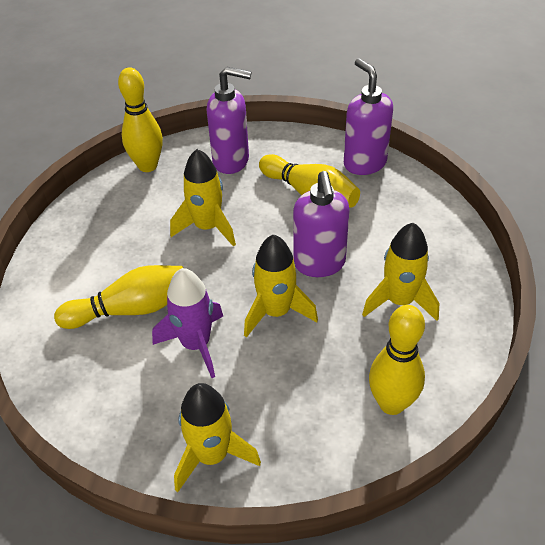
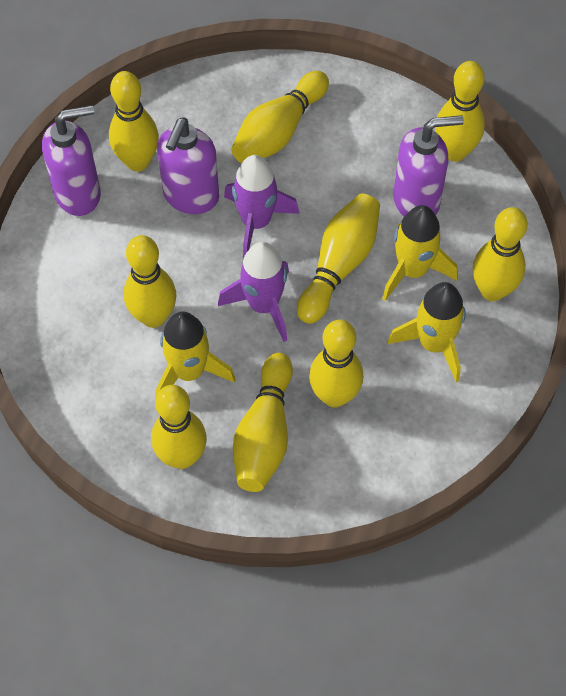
purple rocket: 1 -> 2
yellow bowling pin: 4 -> 9
yellow rocket: 4 -> 3

